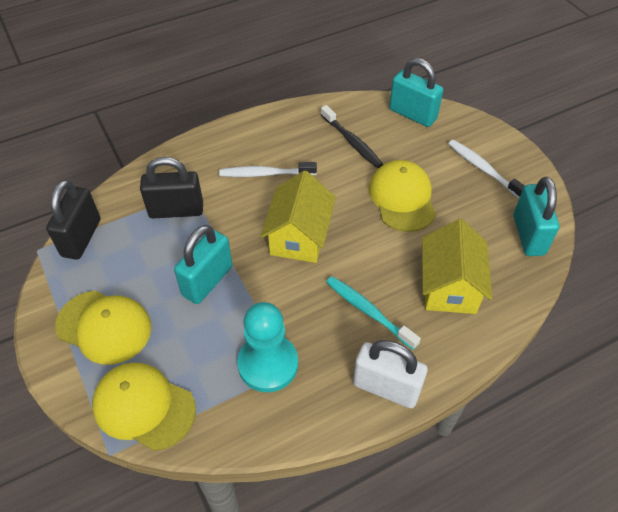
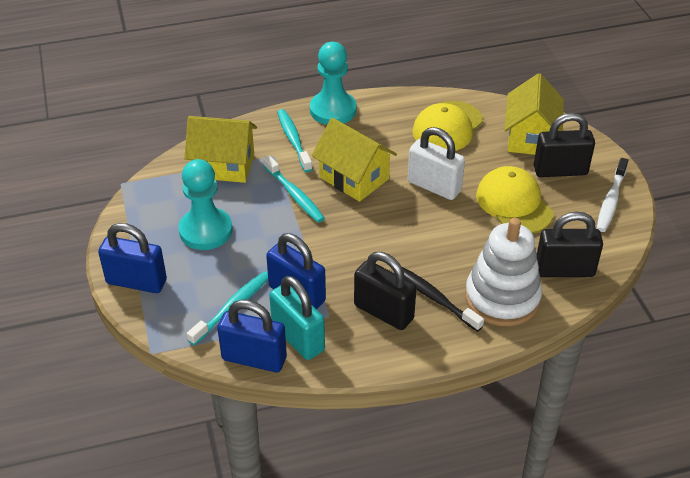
black padlock: 2 -> 3
blue padlock: 0 -> 3
turquoise padlock: 3 -> 1
turquoise pawn: 1 -> 2
turquoise toothbrush: 1 -> 3
white stacking toy: 0 -> 1
white toothbrush: 2 -> 1
yellow cap: 3 -> 2
yellow house: 2 -> 3

